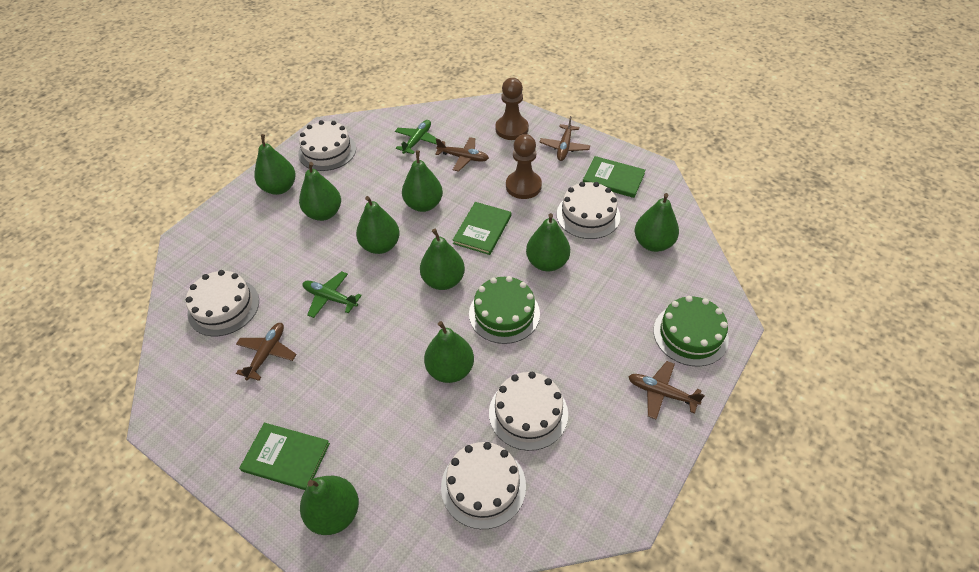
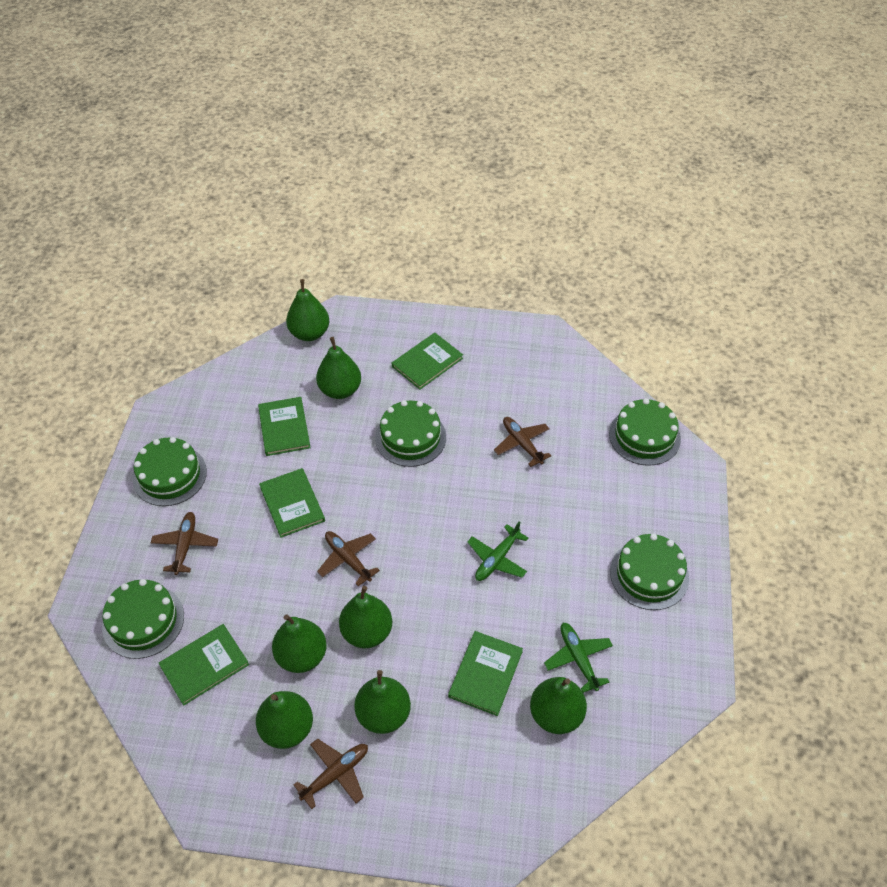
brown pawn: 2 -> 0
green book: 3 -> 5
green cake: 2 -> 5
green pear: 9 -> 7
white cake: 5 -> 0

